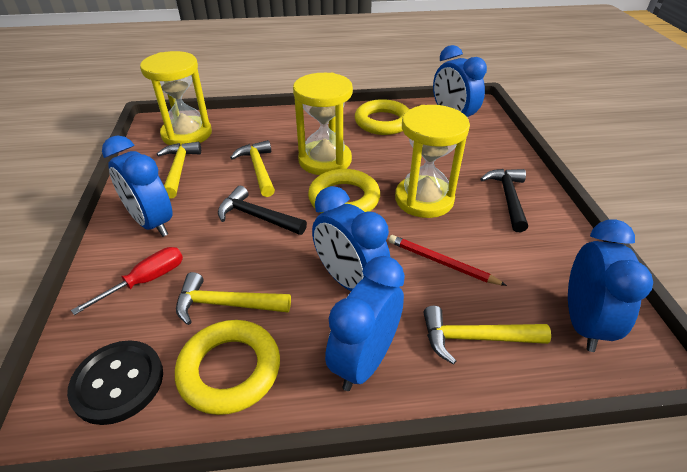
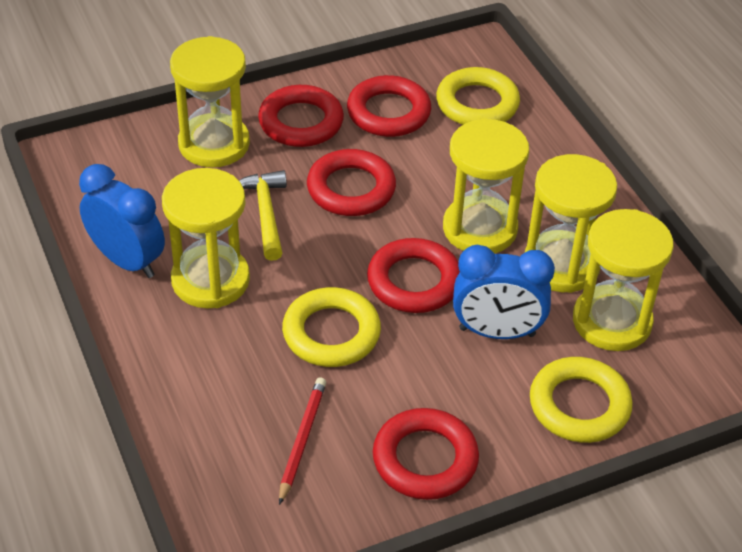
black button: 1 -> 0
black hammer: 2 -> 0
blue clock: 5 -> 2
red ring: 0 -> 5
red screwdriver: 1 -> 0
yellow hammer: 4 -> 1
yellow hourglass: 3 -> 5

